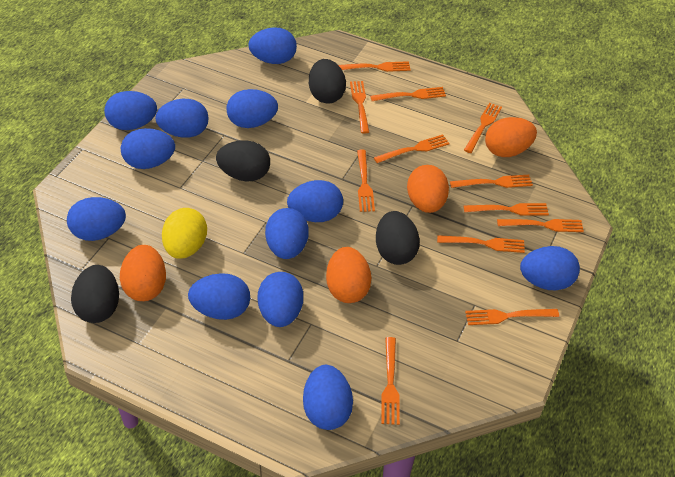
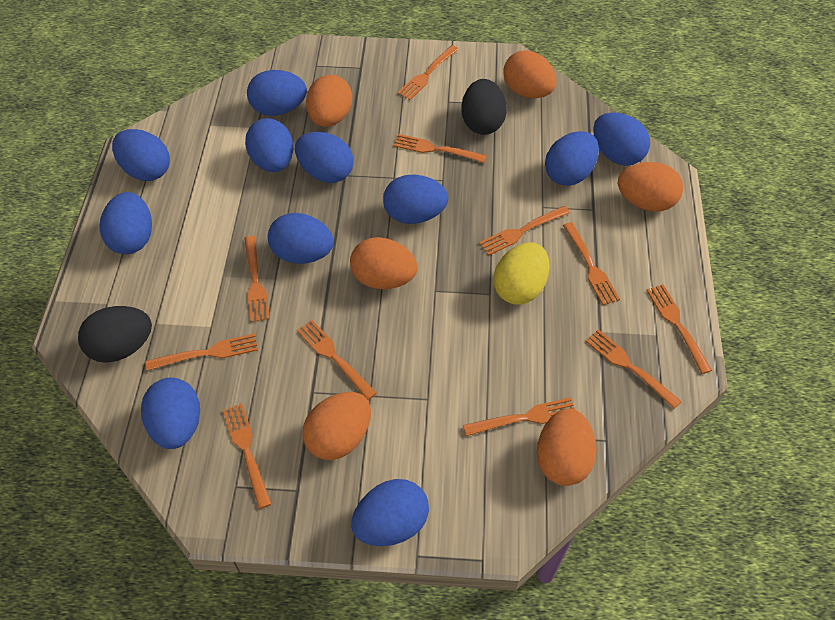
black egg: 4 -> 2
blue egg: 12 -> 11
orange egg: 4 -> 6
orange fork: 12 -> 11

